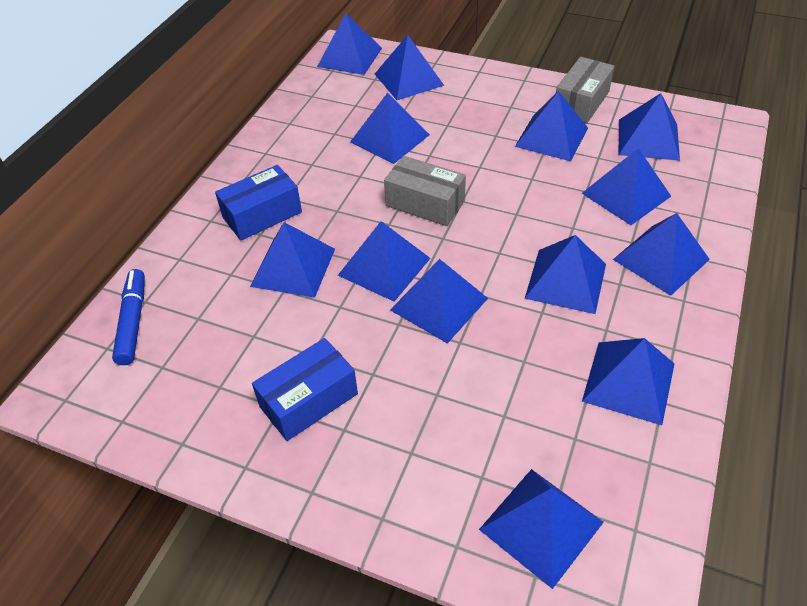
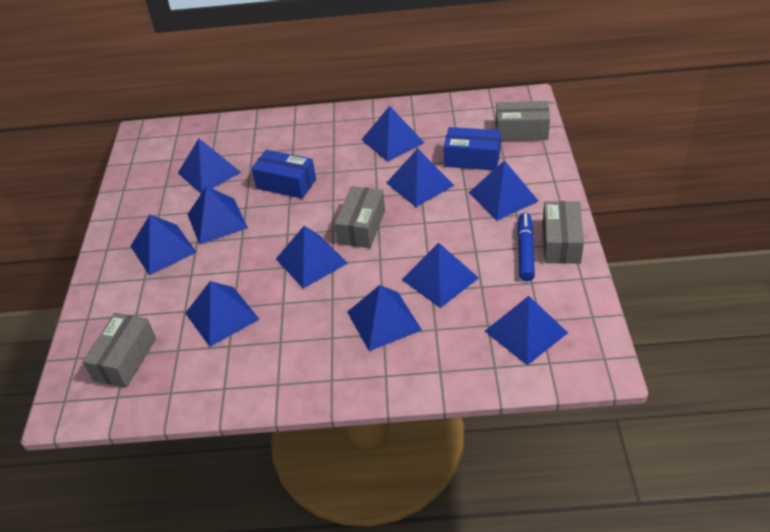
blue pyramid: 13 -> 11
grey box: 2 -> 4

